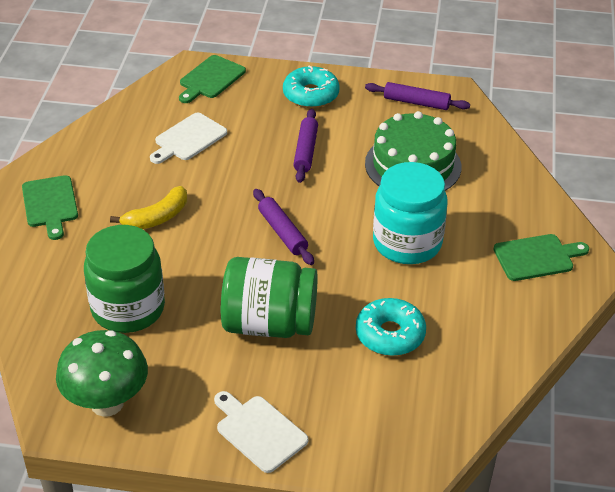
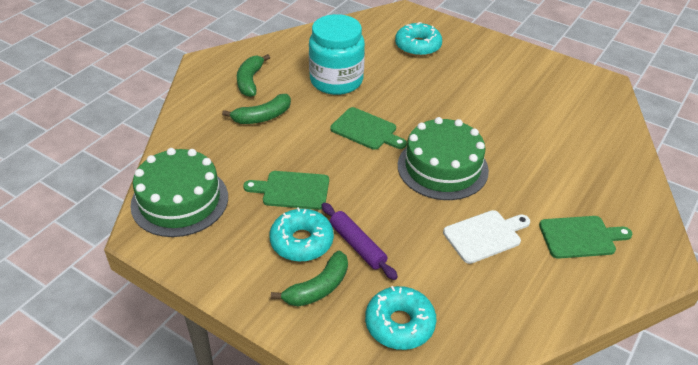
green banana: 0 -> 3
green cake: 1 -> 2
green jar: 2 -> 0
green mushroom: 1 -> 0
purple rolling pin: 3 -> 1
turquoise donut: 2 -> 3
white cutting board: 2 -> 1
yellow banana: 1 -> 0

